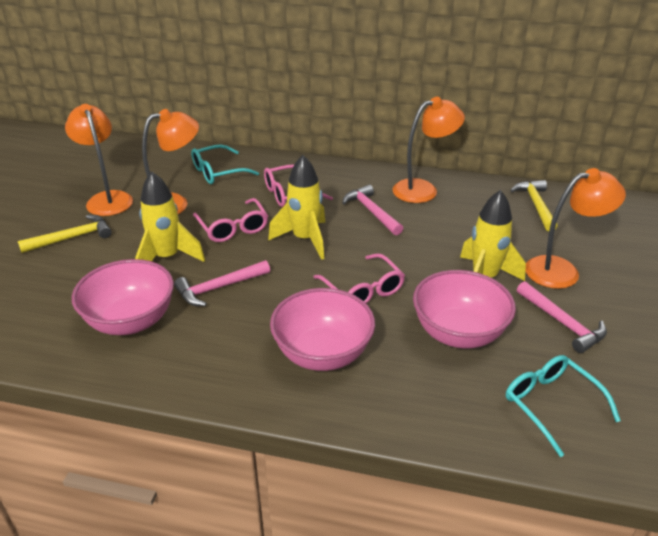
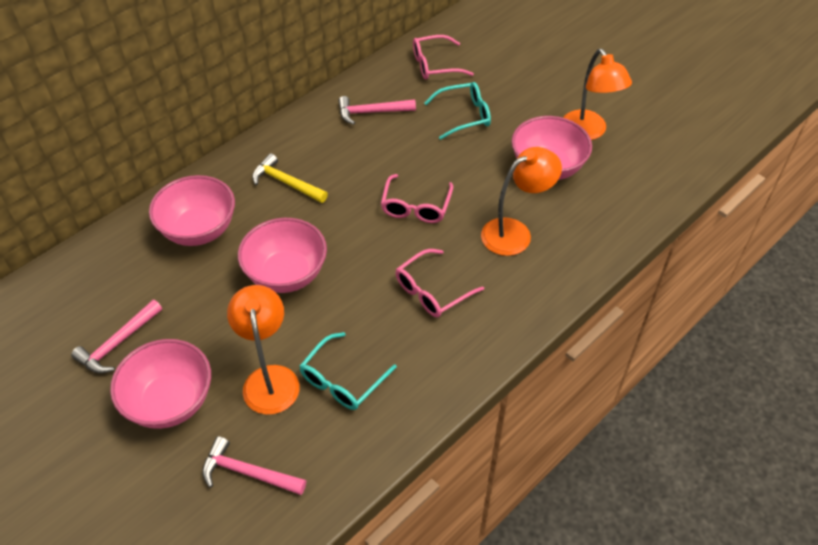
orange lamp: 4 -> 3
pink bowl: 3 -> 4
yellow hammer: 2 -> 1
yellow rocket: 3 -> 0

